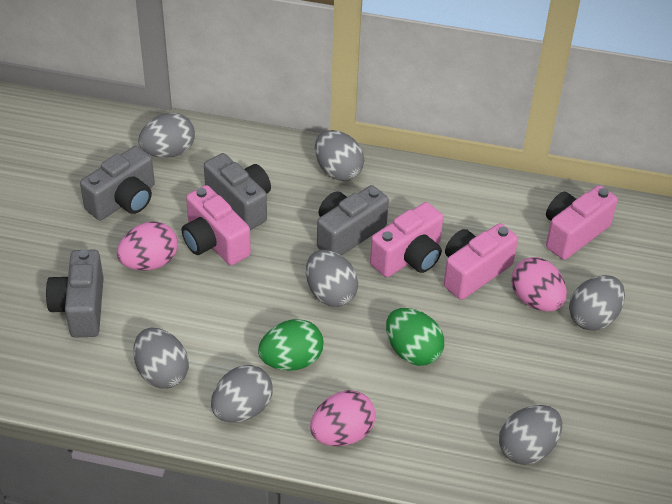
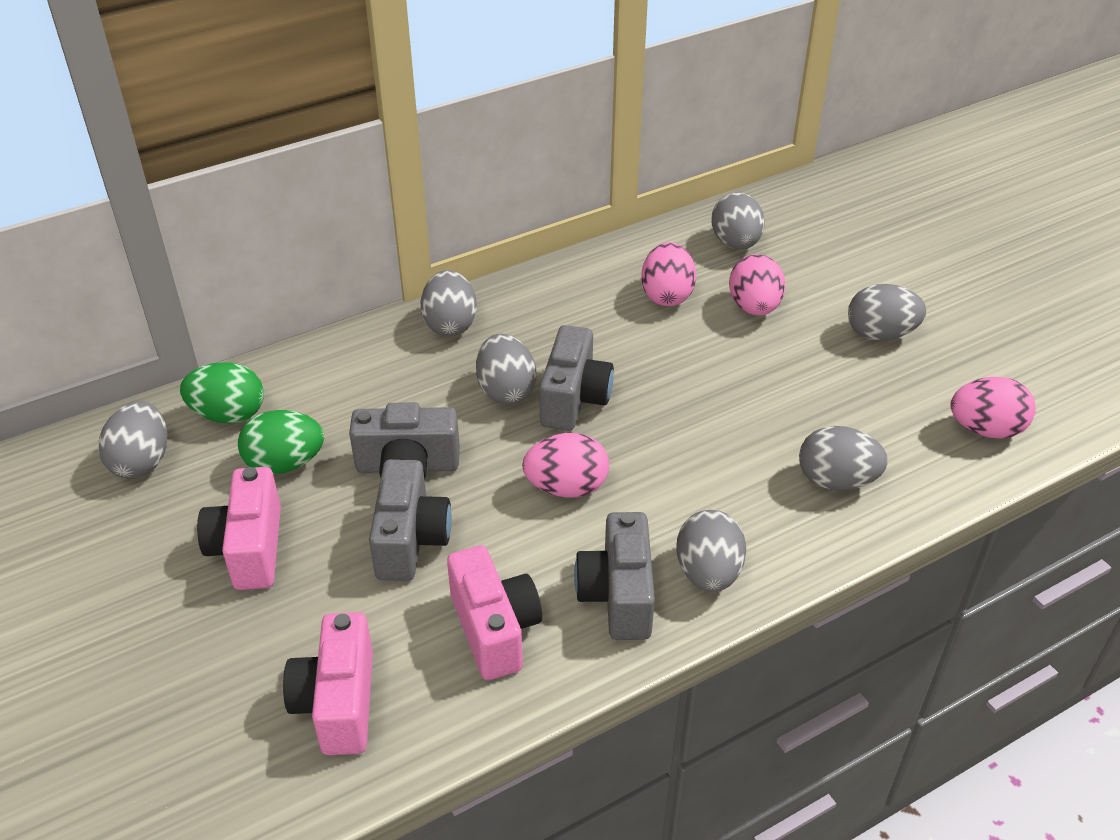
pink camera: 4 -> 3
pink egg: 3 -> 4

